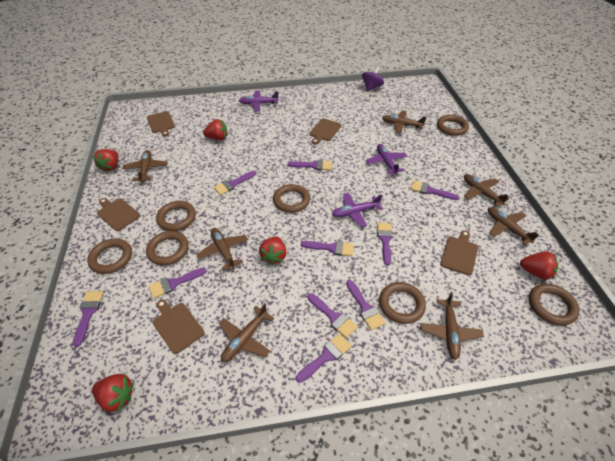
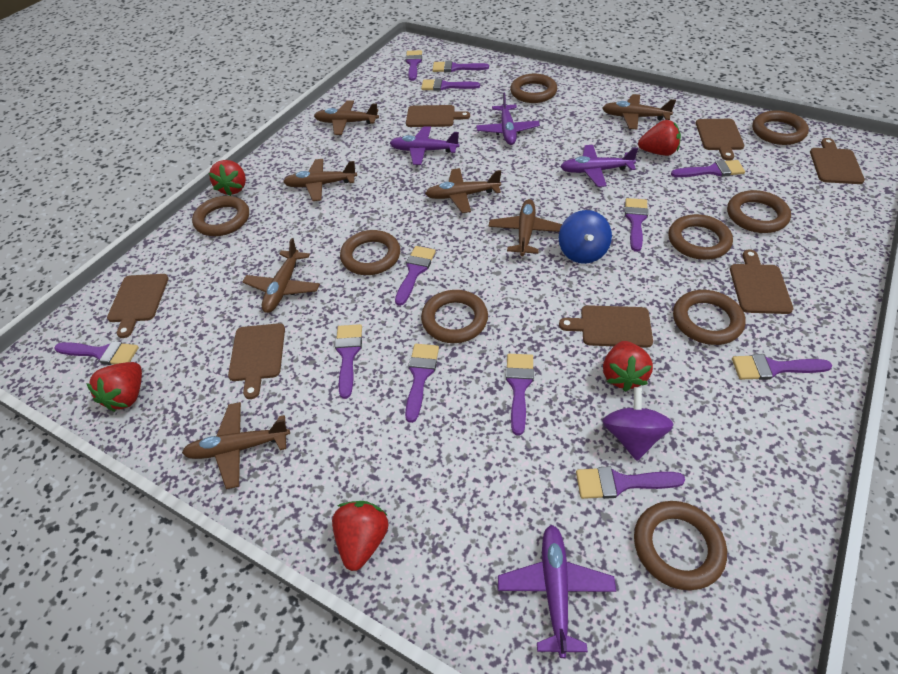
blue spinning top: 0 -> 1
brown cutting board: 5 -> 7
brown ring: 7 -> 9
purple brush: 10 -> 12
purple plane: 3 -> 4

